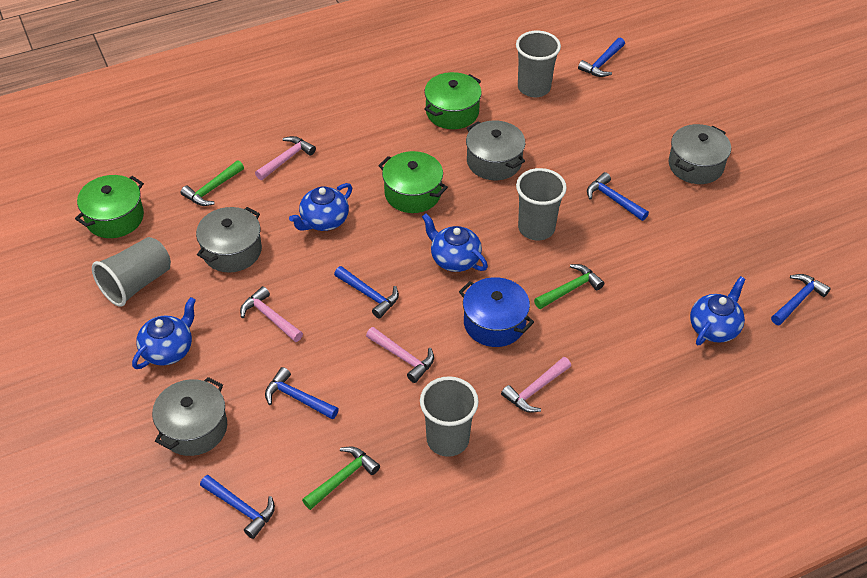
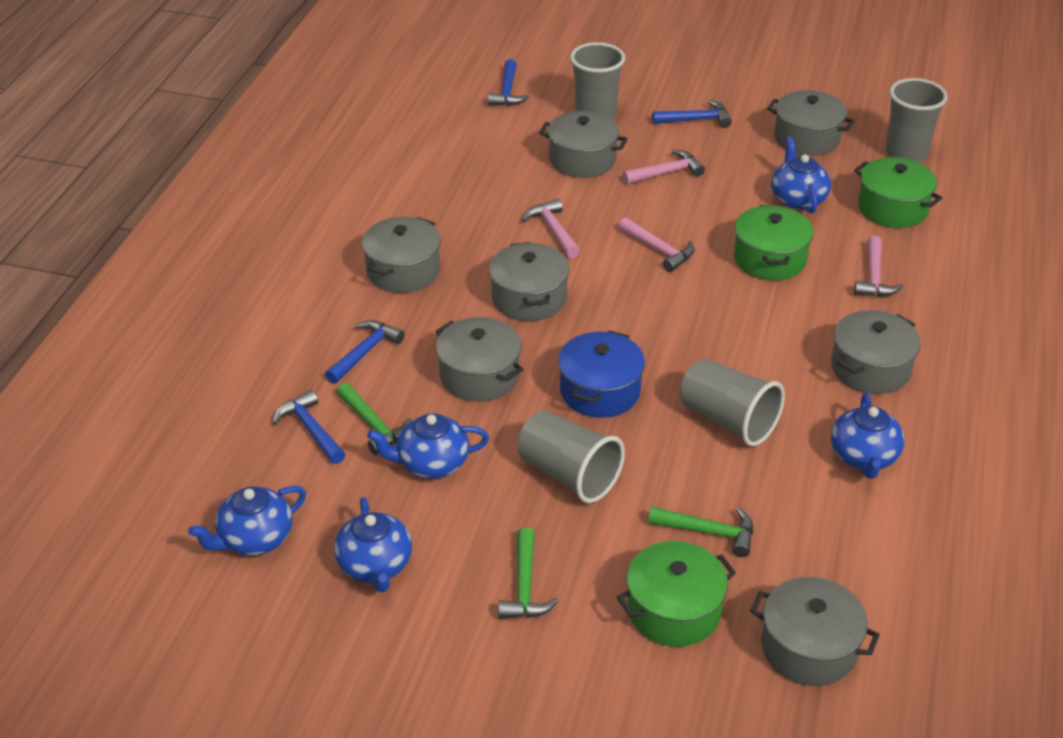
blue hammer: 6 -> 4
blue teapot: 4 -> 5
grey pot: 4 -> 7

